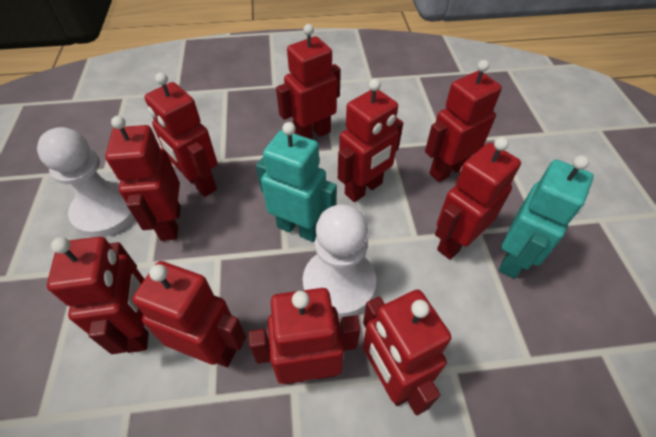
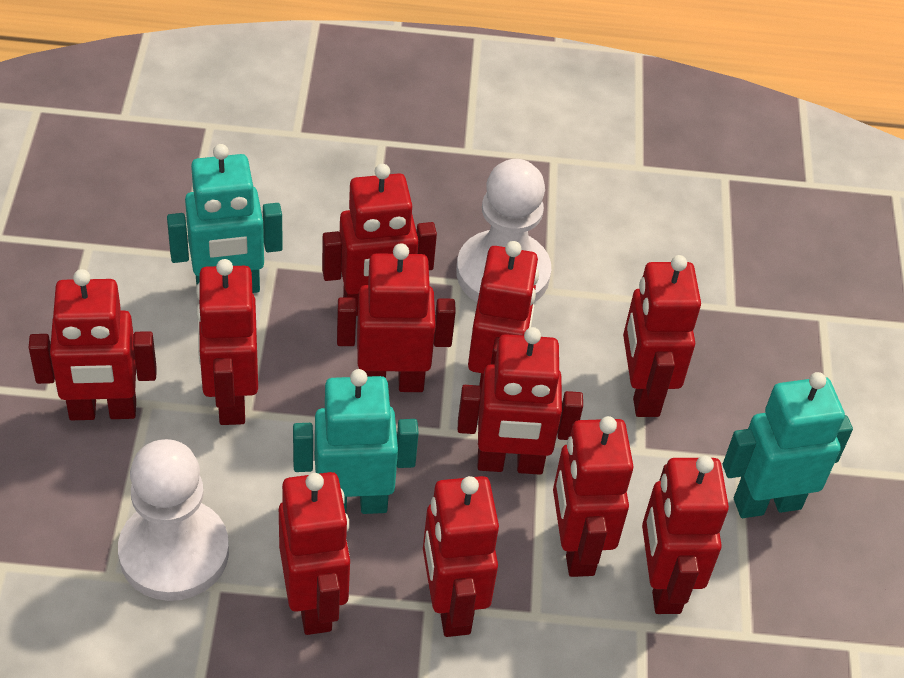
red robot: 10 -> 11
turquoise robot: 2 -> 3

